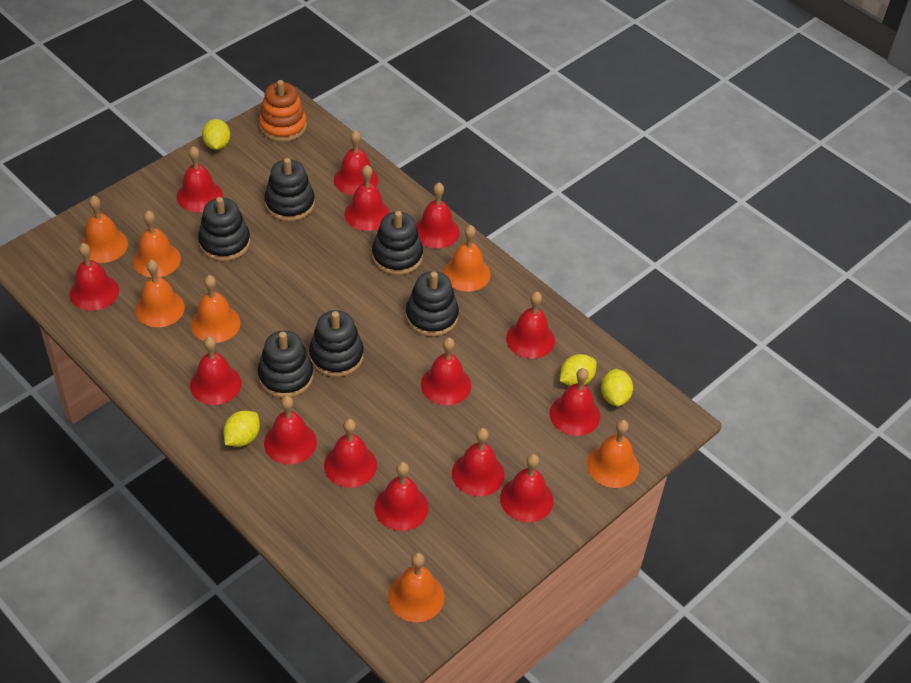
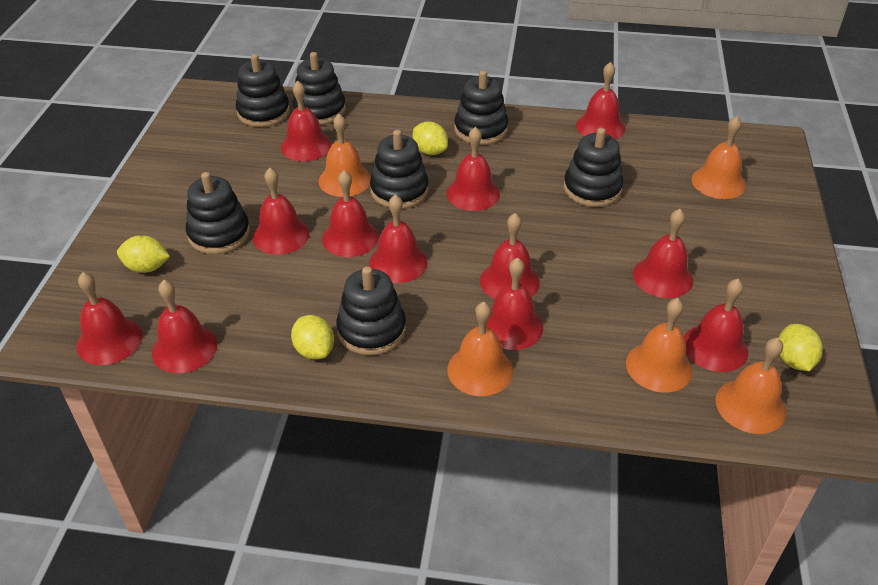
black stacking toy: 6 -> 7
orange bell: 7 -> 5
orange stacking toy: 1 -> 0
red bell: 14 -> 12

